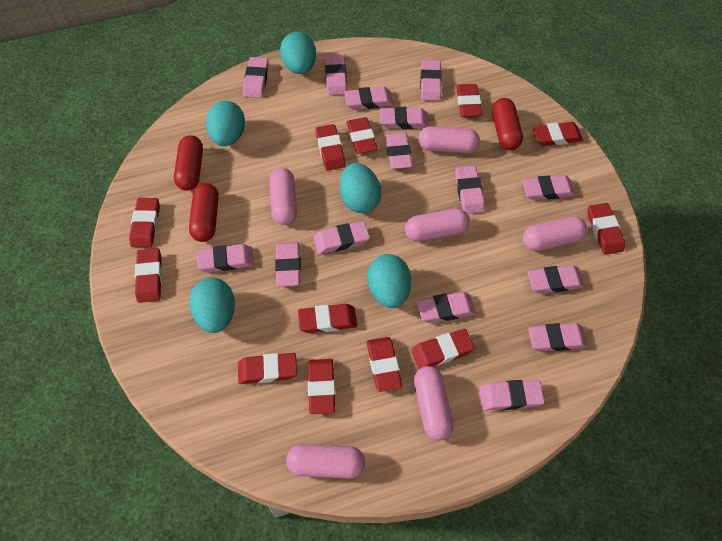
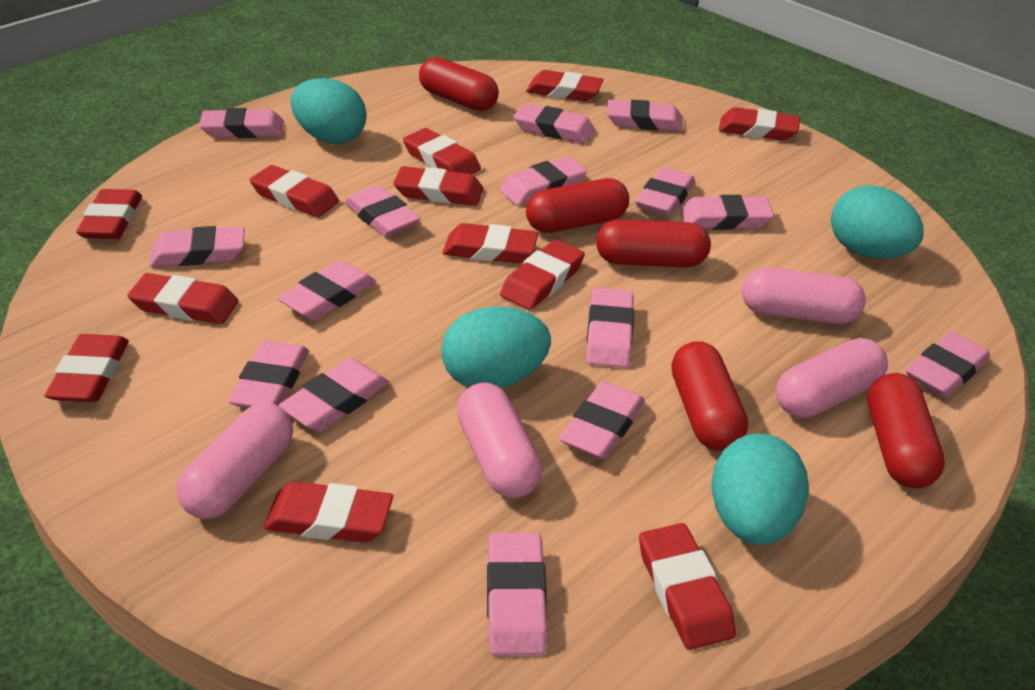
pink capsule: 6 -> 4
red capsule: 3 -> 5
turquoise egg: 5 -> 4

